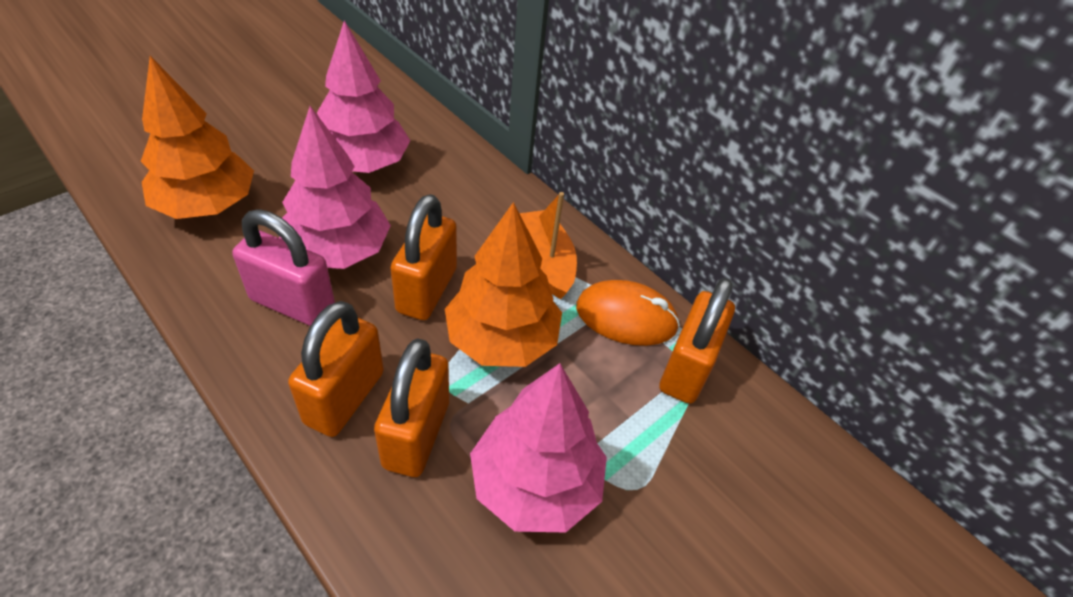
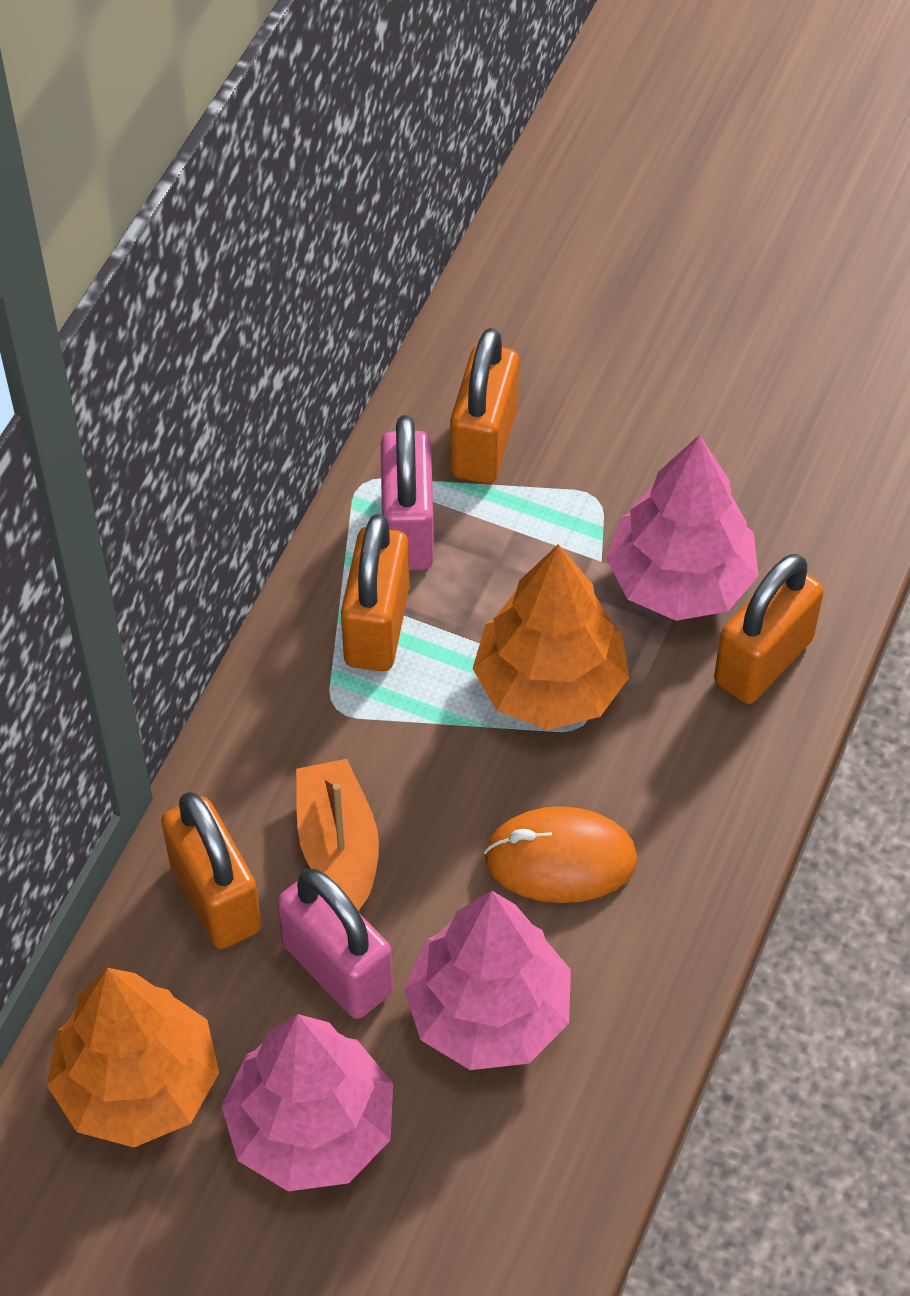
pink padlock: 1 -> 2

